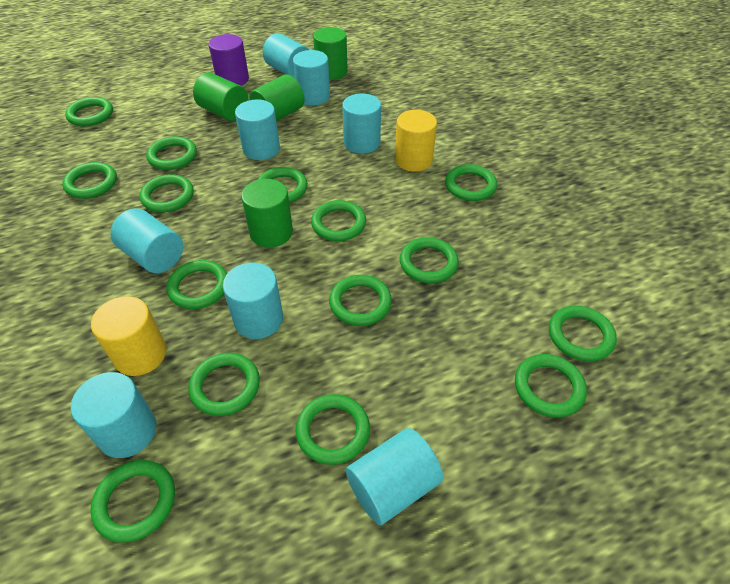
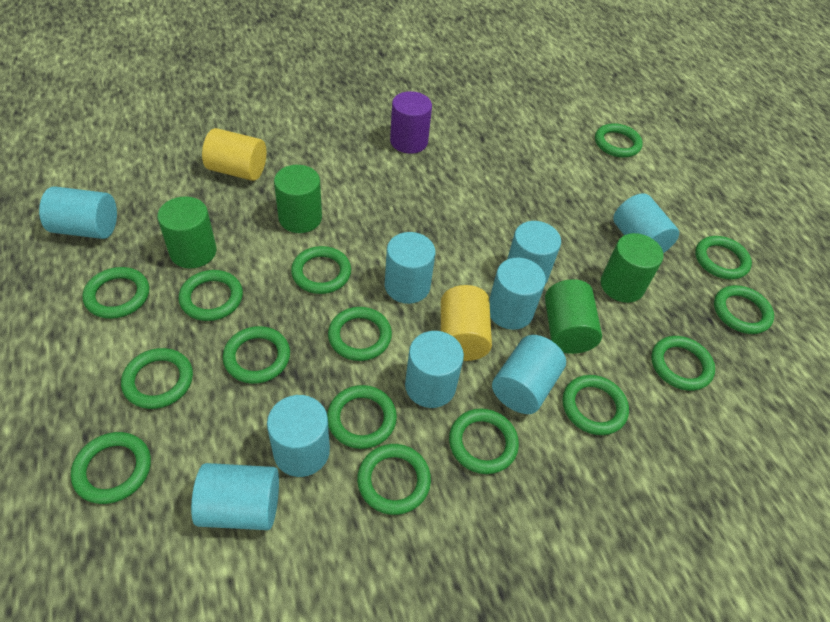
turquoise cylinder: 8 -> 9

